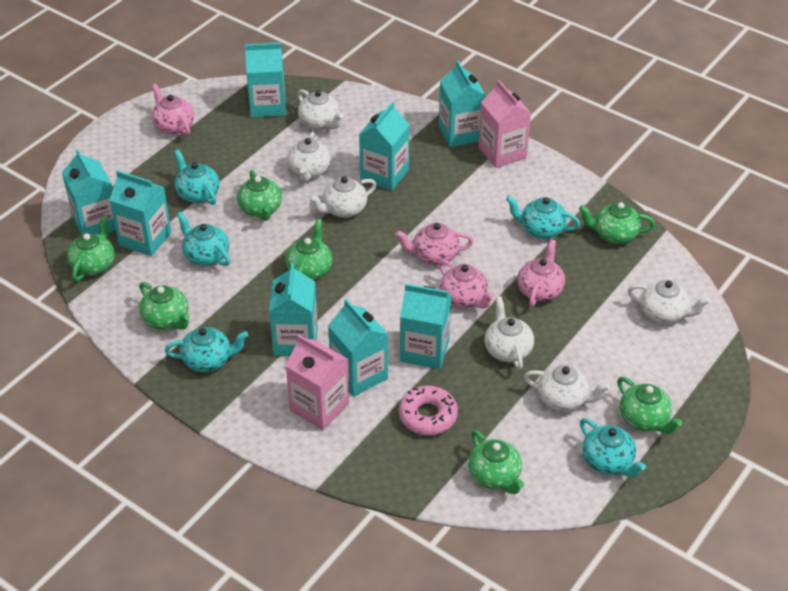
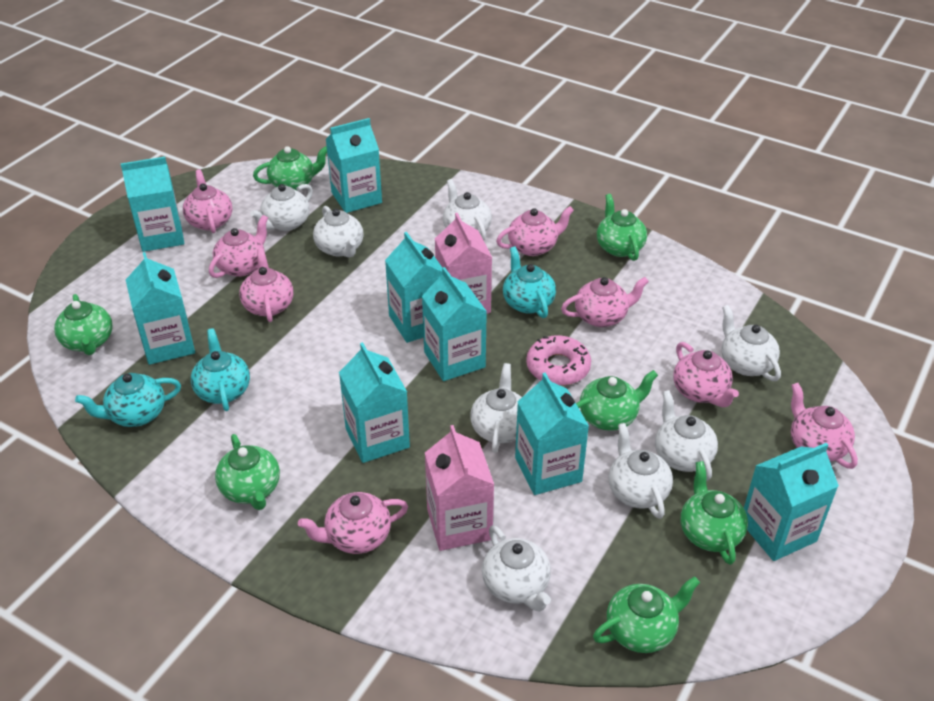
pink teapot: 4 -> 8
turquoise teapot: 5 -> 3
white teapot: 6 -> 8

